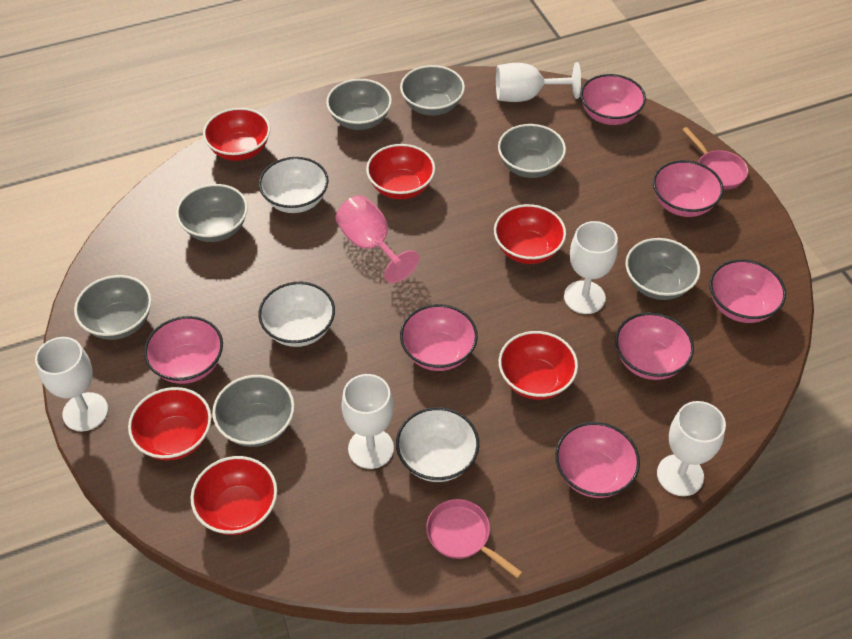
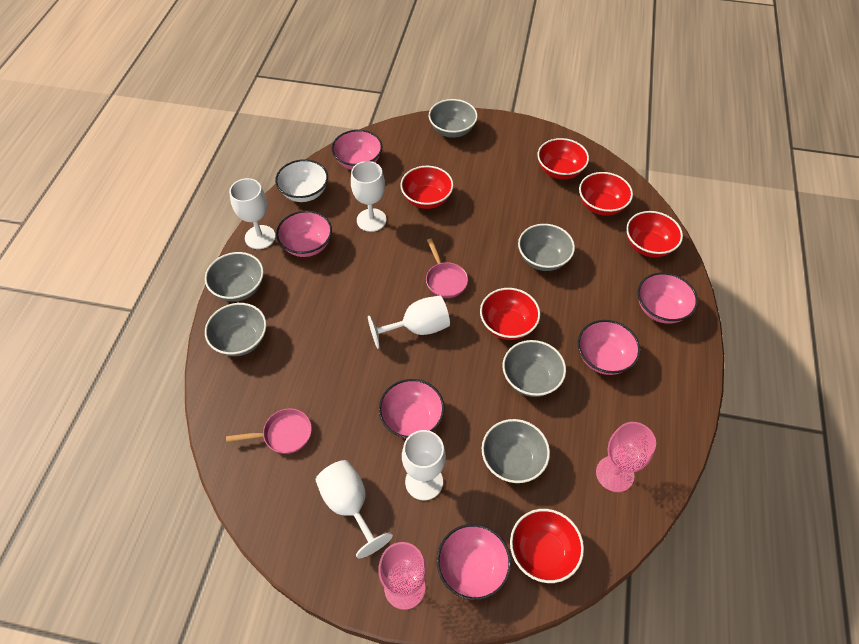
grey bowl: 7 -> 6
pink bowl: 7 -> 6
pink goblet: 1 -> 2
white bowl: 3 -> 1

